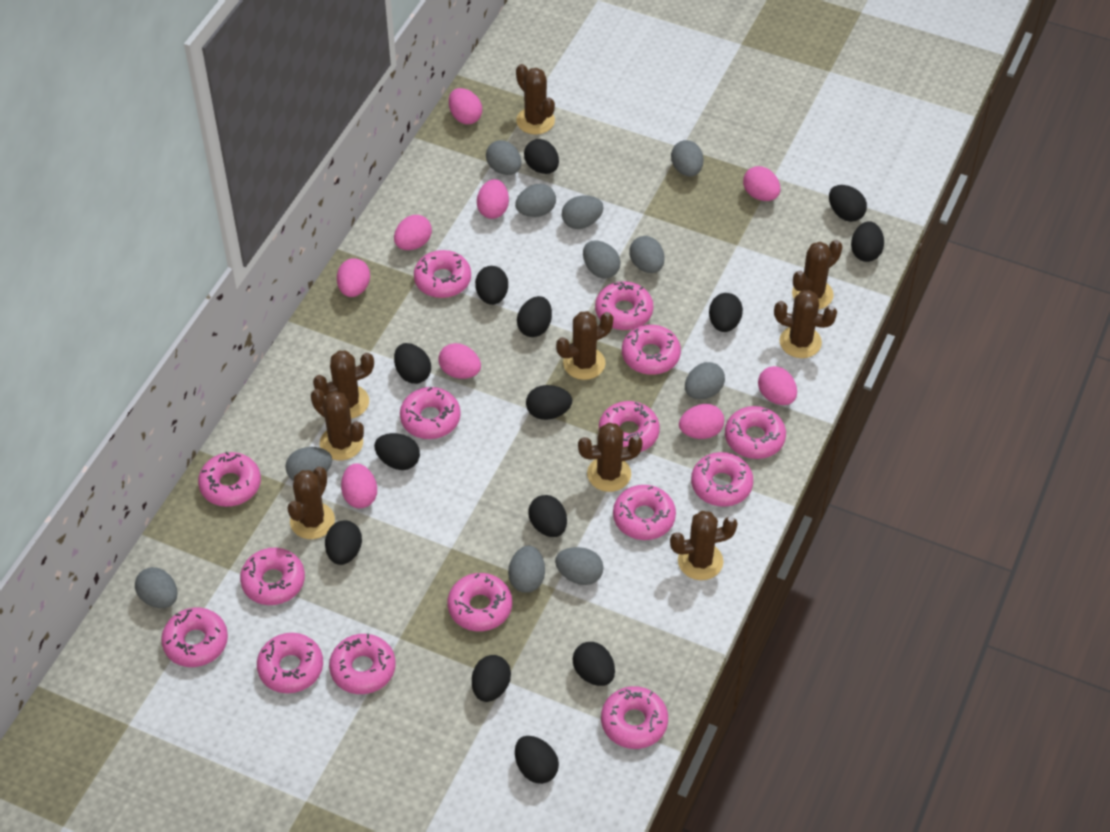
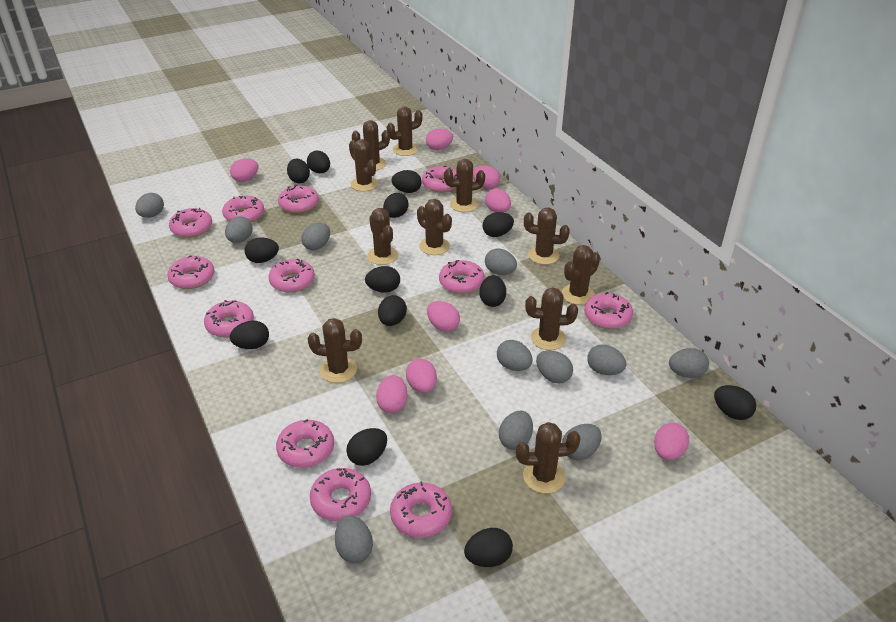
black egg: 14 -> 13
brown cactus: 9 -> 11
pink donut: 15 -> 12
pink egg: 9 -> 8

